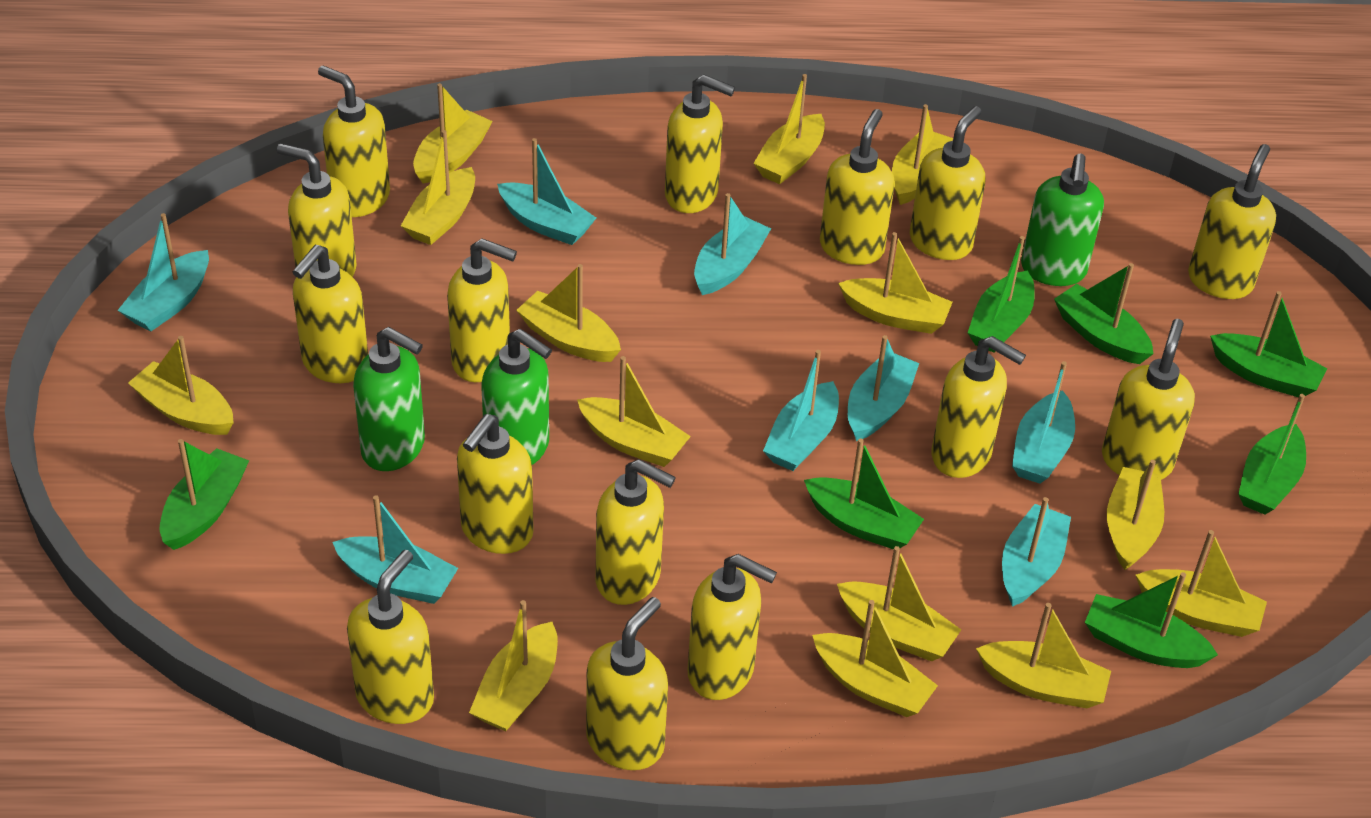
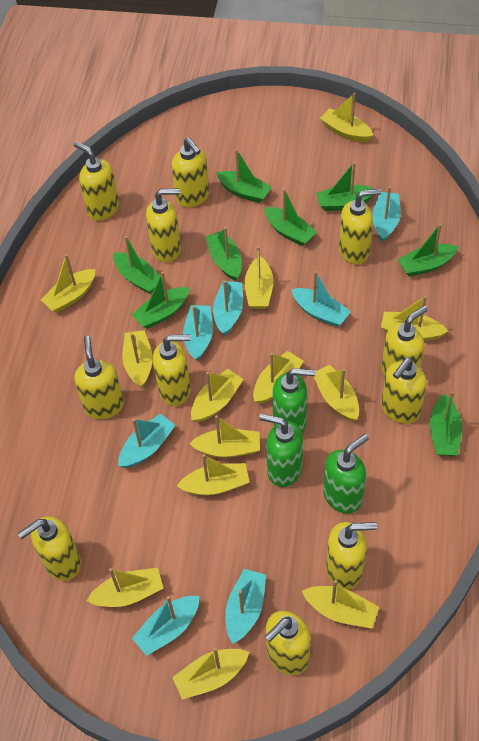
green boat: 7 -> 8
turquoise boat: 8 -> 7
yellow boat: 14 -> 13
yellow soap dispenser: 15 -> 11

